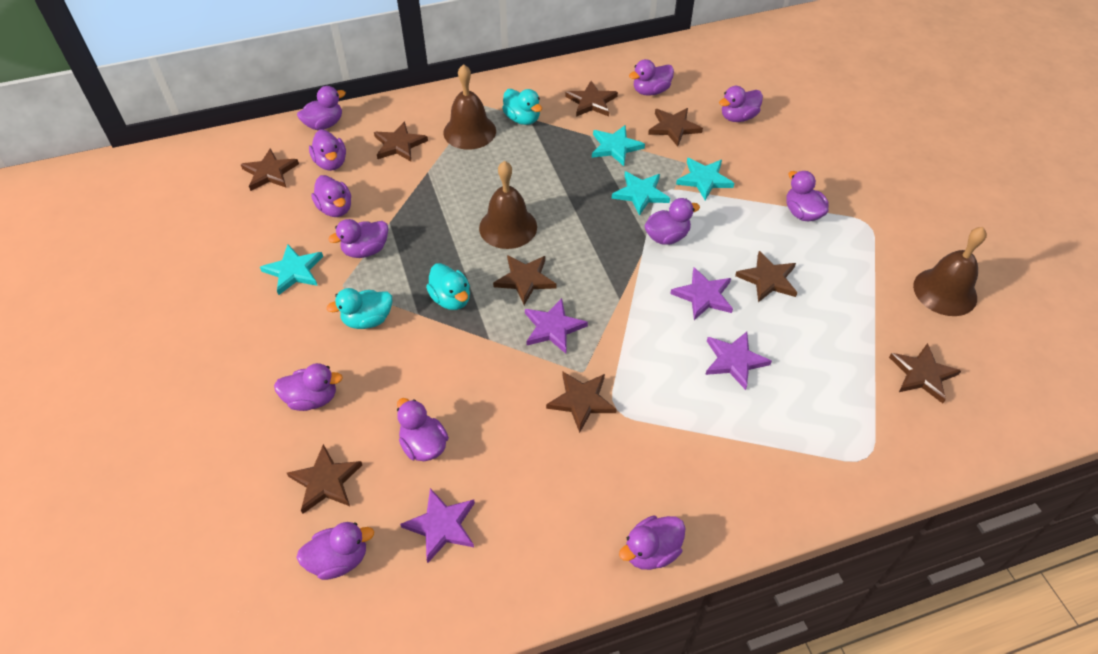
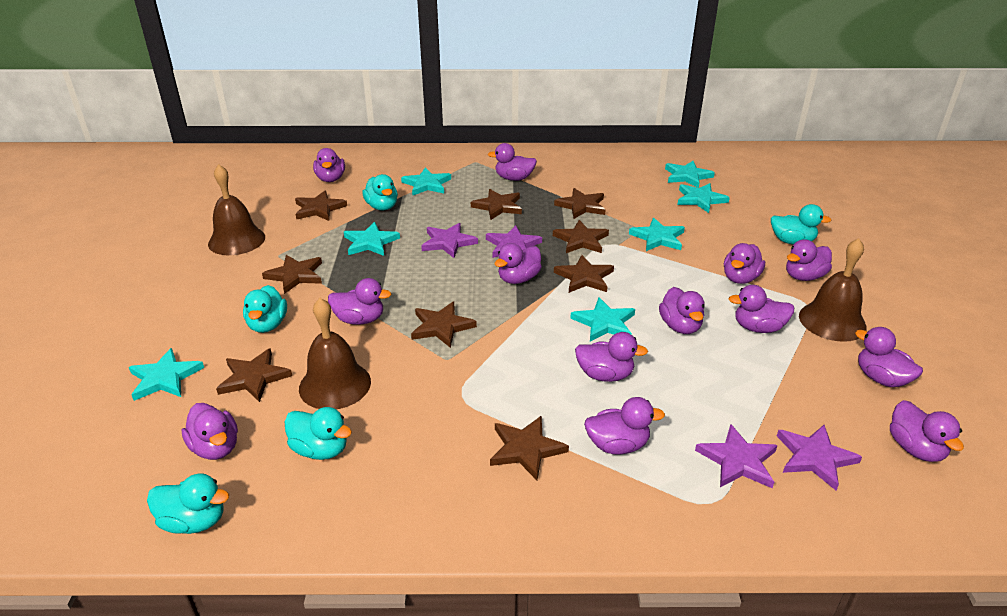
purple duck: 12 -> 13
turquoise duck: 3 -> 5
turquoise star: 4 -> 7

